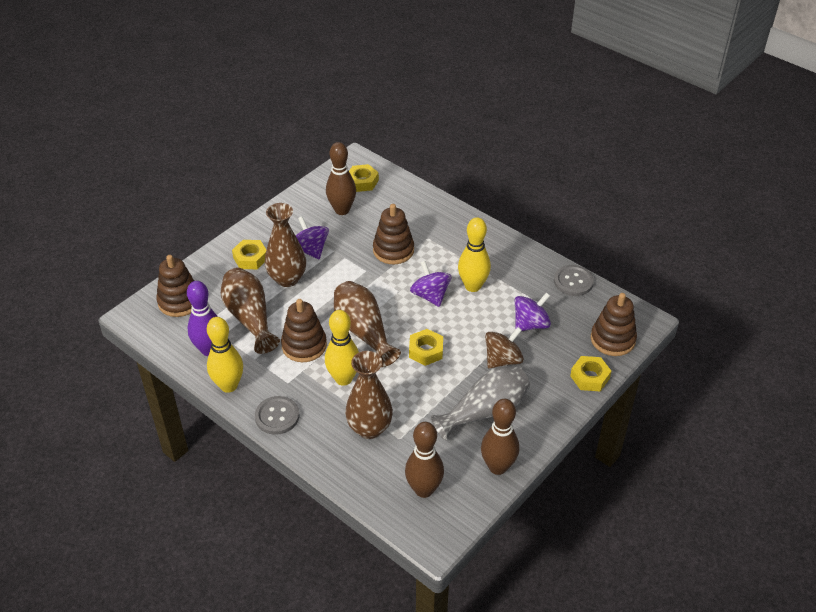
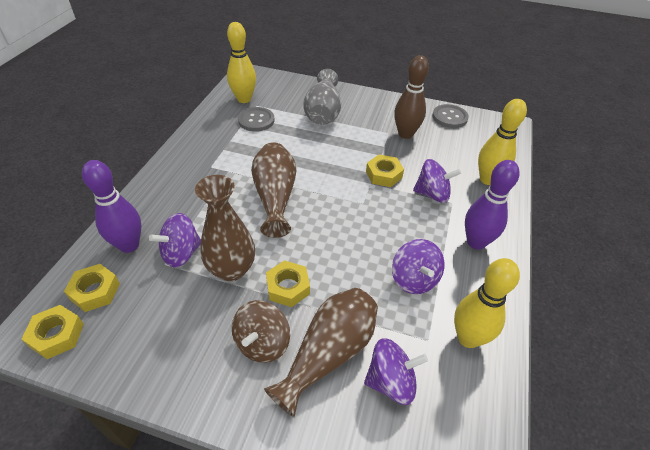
brown bowling pin: 3 -> 1
brown stacking toy: 4 -> 0
brown vase: 4 -> 3
purple bowling pin: 1 -> 2
purple spinning top: 3 -> 4

